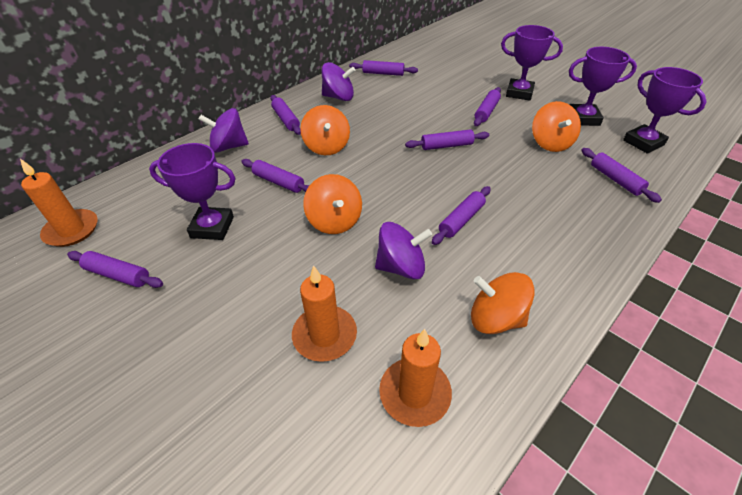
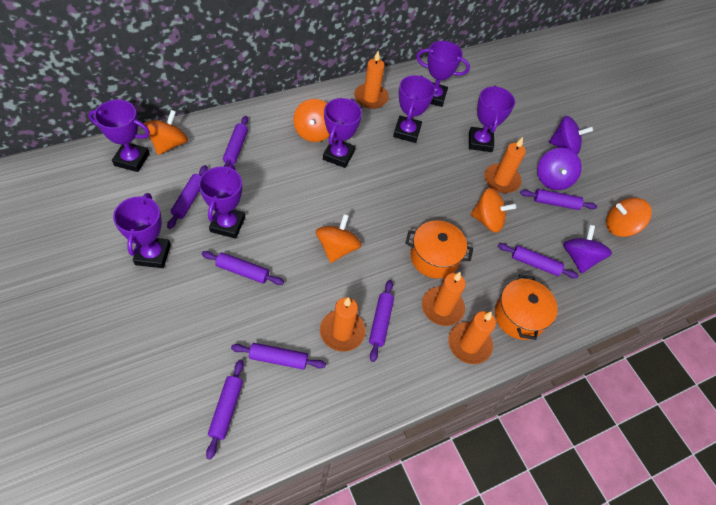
orange candle: 3 -> 5
orange pot: 0 -> 2
orange spinning top: 4 -> 5
purple trophy: 4 -> 7

